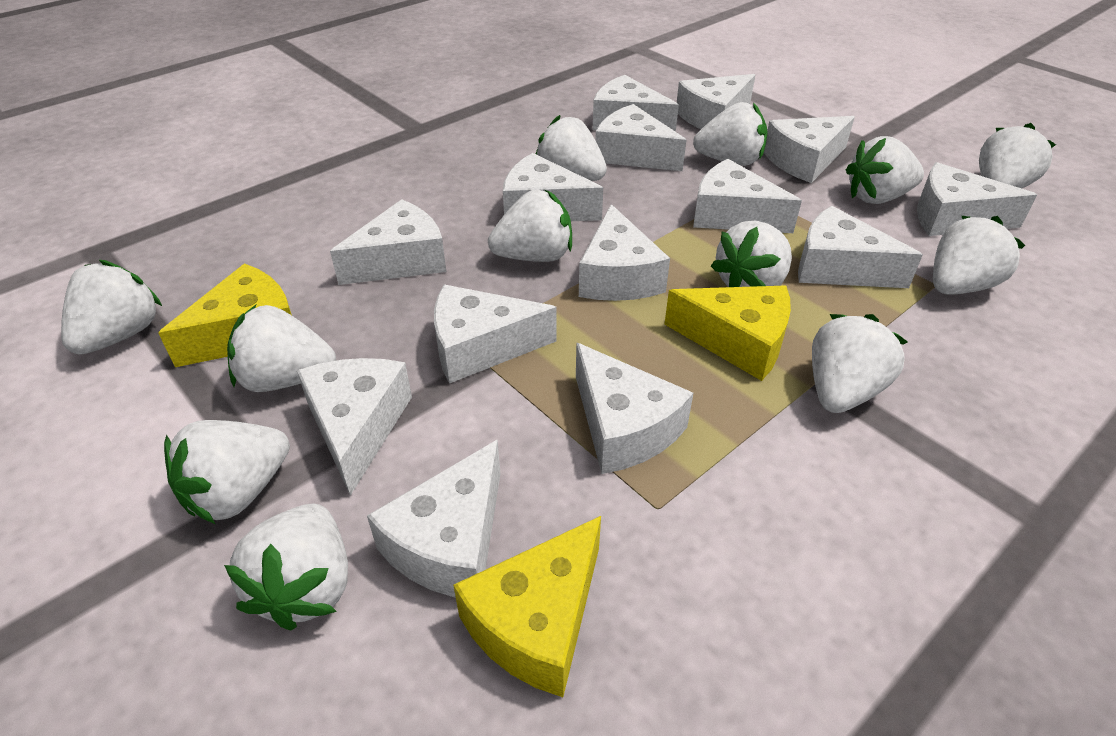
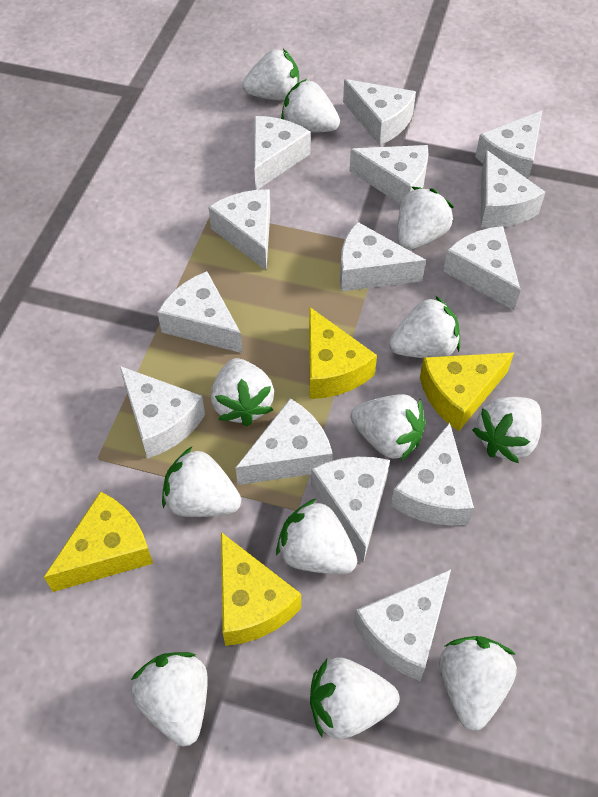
yellow cheese: 3 -> 4

